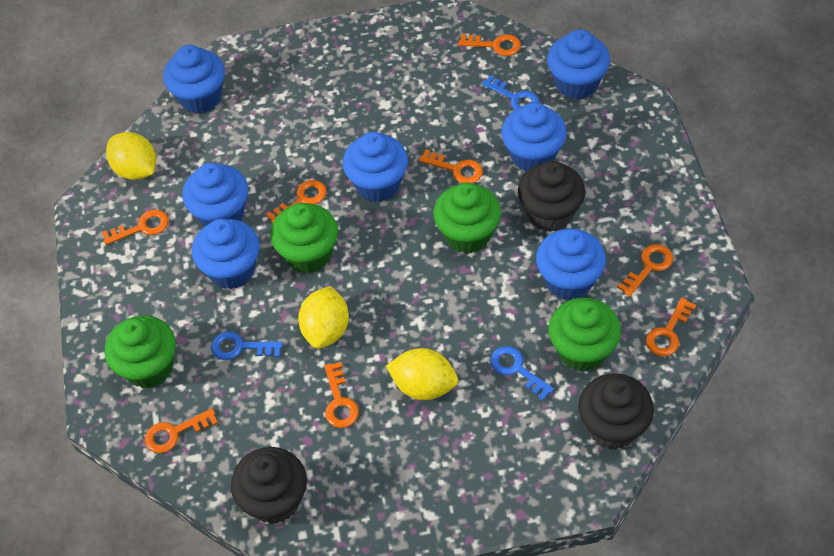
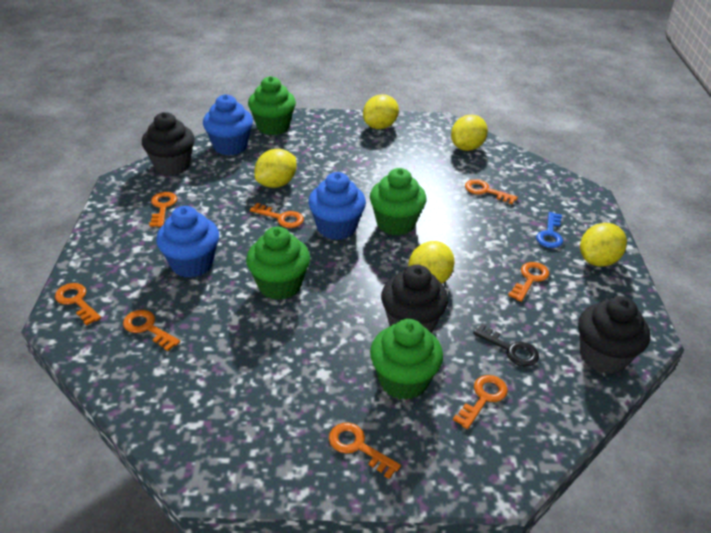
black key: 0 -> 1
blue cupcake: 7 -> 3
blue key: 3 -> 1
yellow lemon: 3 -> 5

